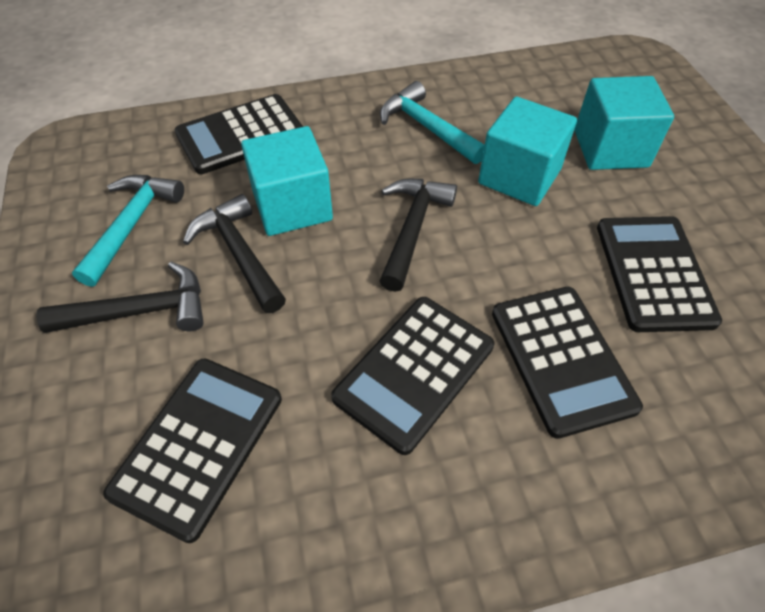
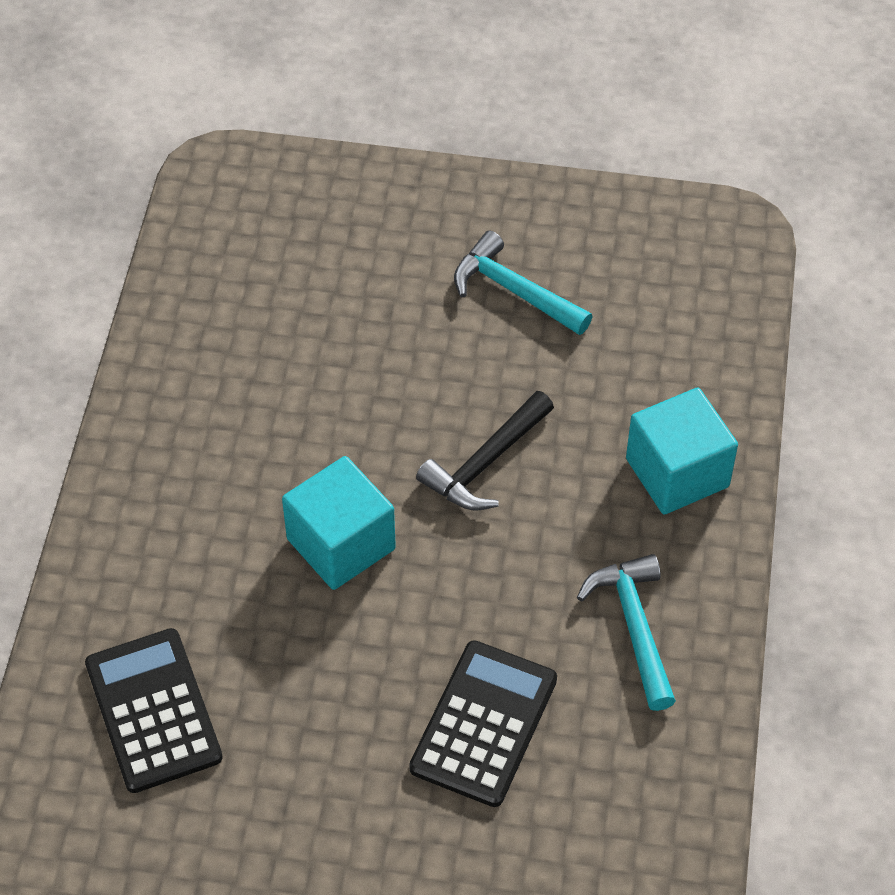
black calculator: 5 -> 2
black hammer: 3 -> 1
turquoise cube: 3 -> 2

